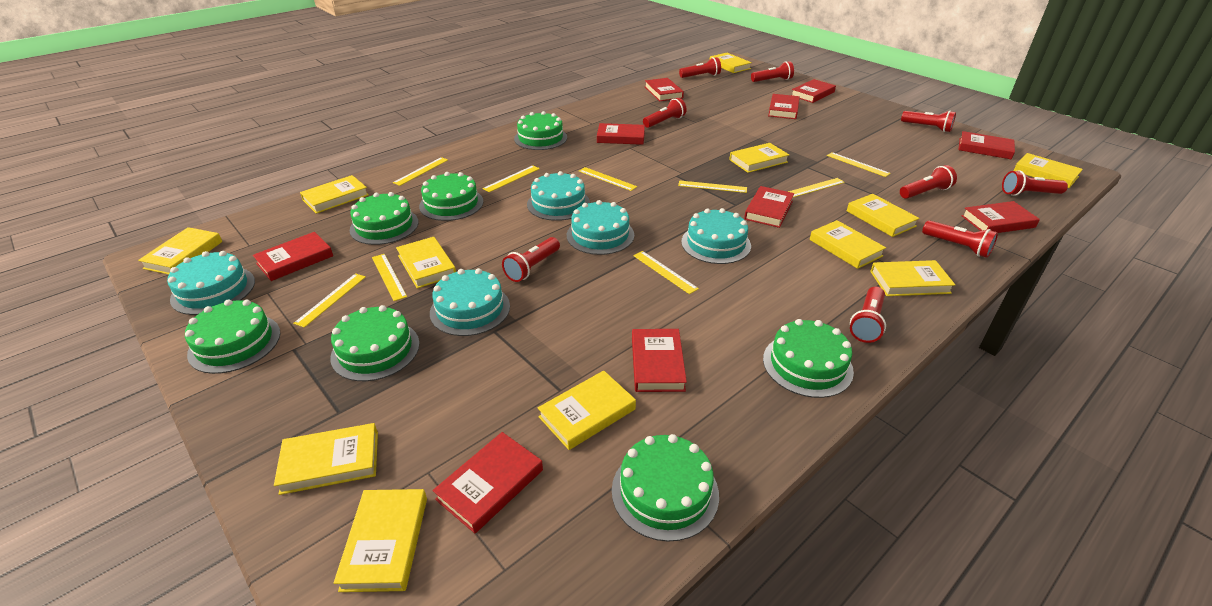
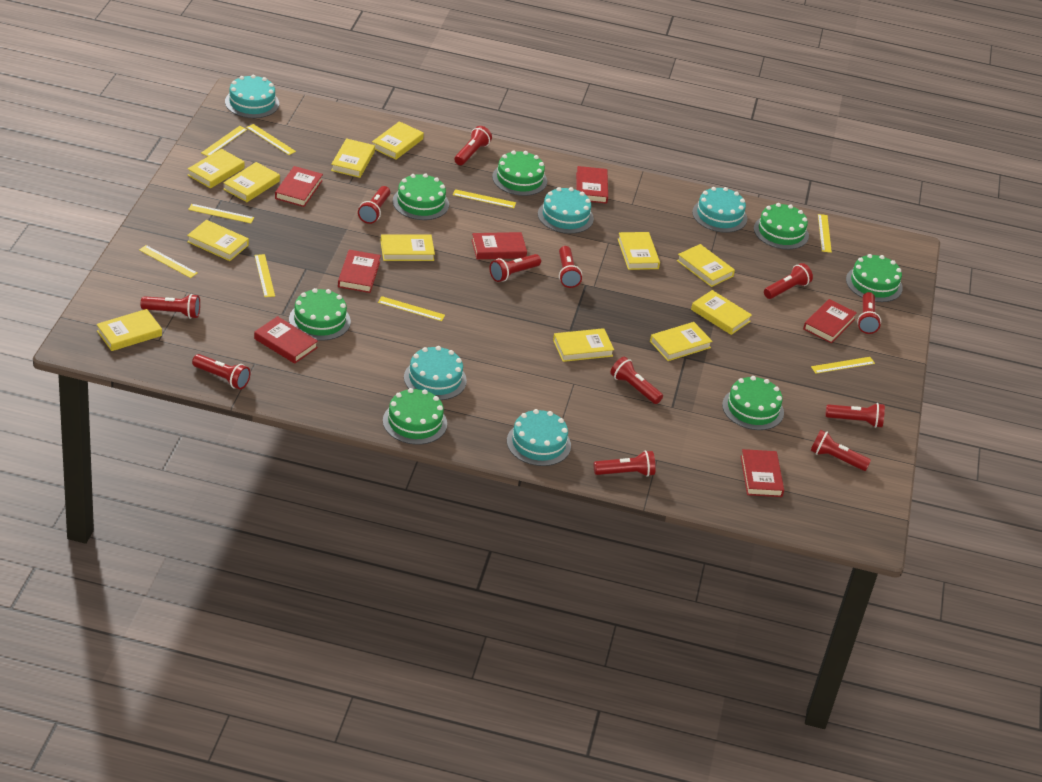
red book: 10 -> 7
red flashlight: 9 -> 12

